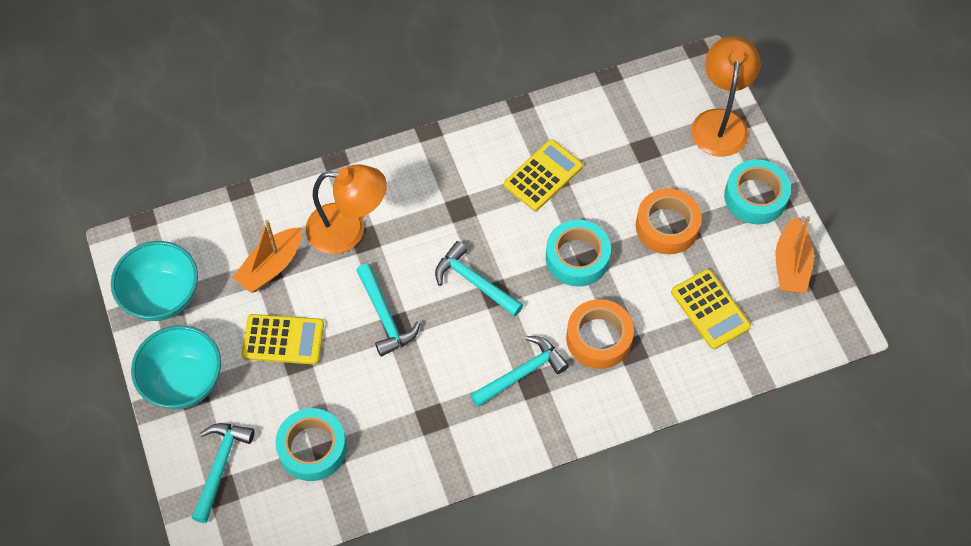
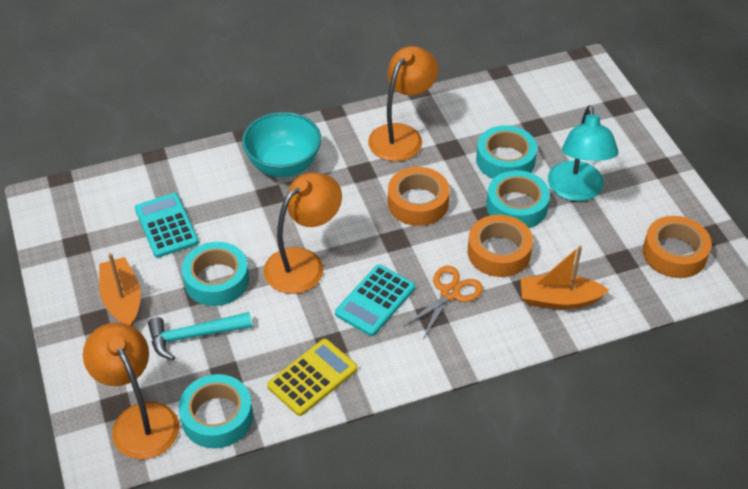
orange lamp: 2 -> 3
orange scissors: 0 -> 1
orange tape: 2 -> 3
turquoise bowl: 2 -> 1
turquoise calculator: 0 -> 2
turquoise hammer: 4 -> 1
turquoise lamp: 0 -> 1
turquoise tape: 3 -> 4
yellow calculator: 3 -> 1

